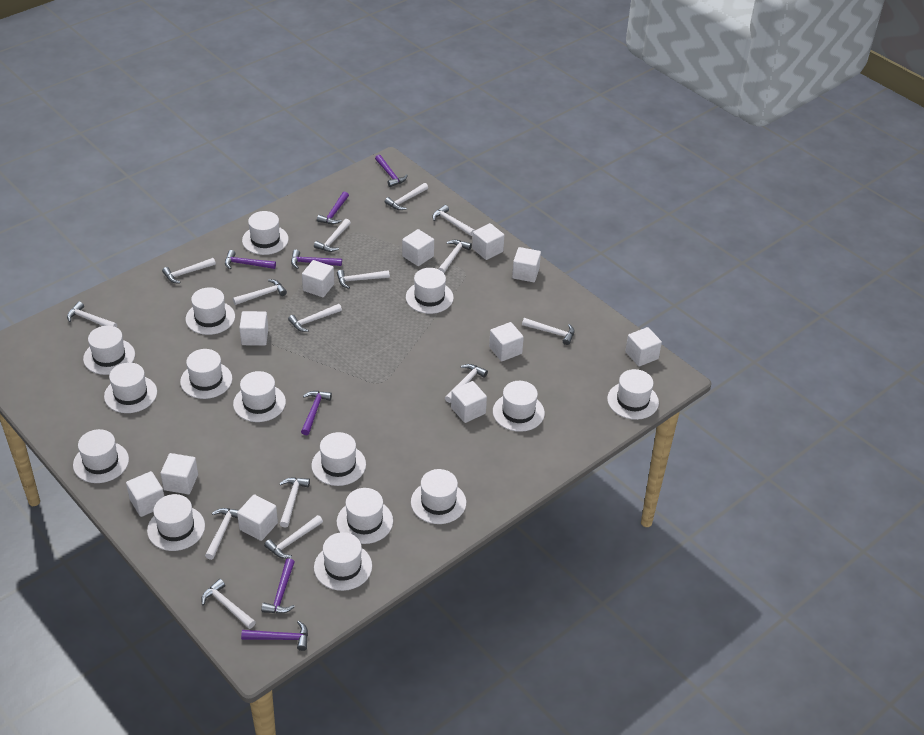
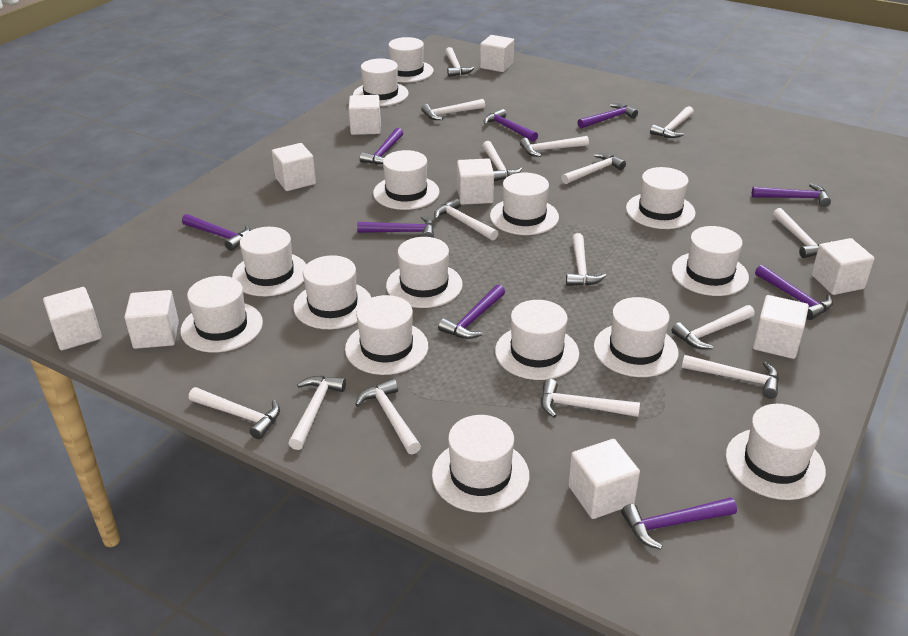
purple hammer: 7 -> 9
white cube: 11 -> 9

